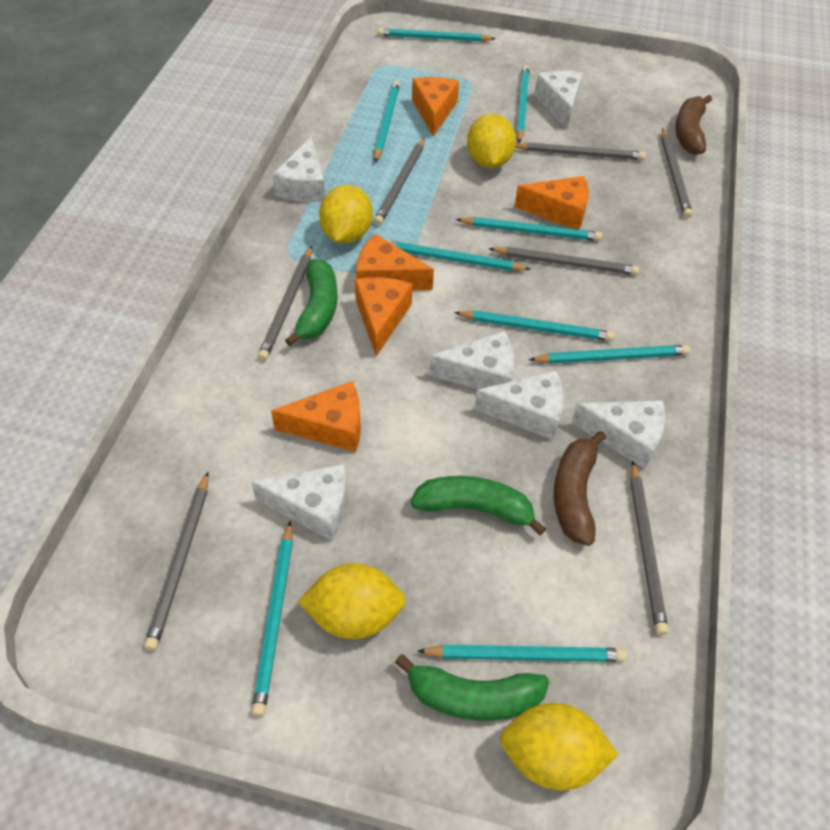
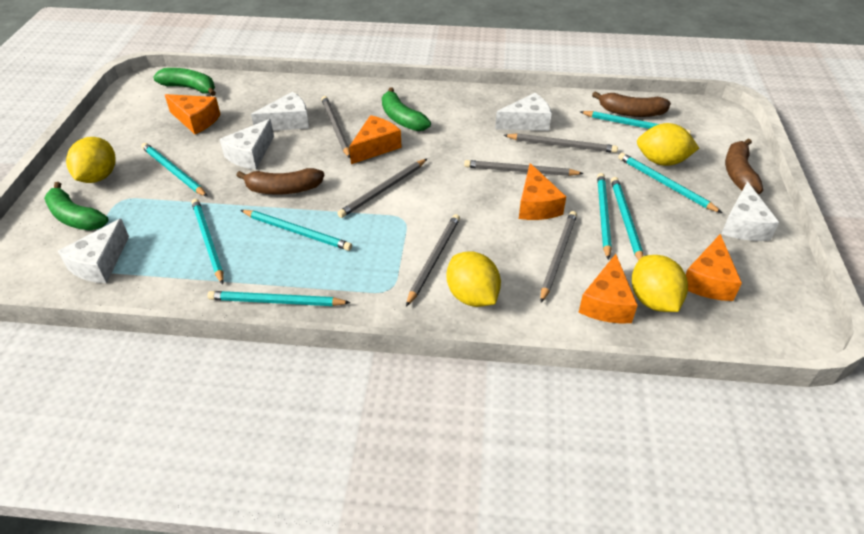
brown banana: 2 -> 3
grey pencil: 7 -> 6
turquoise pencil: 9 -> 8
white cheese: 6 -> 5

